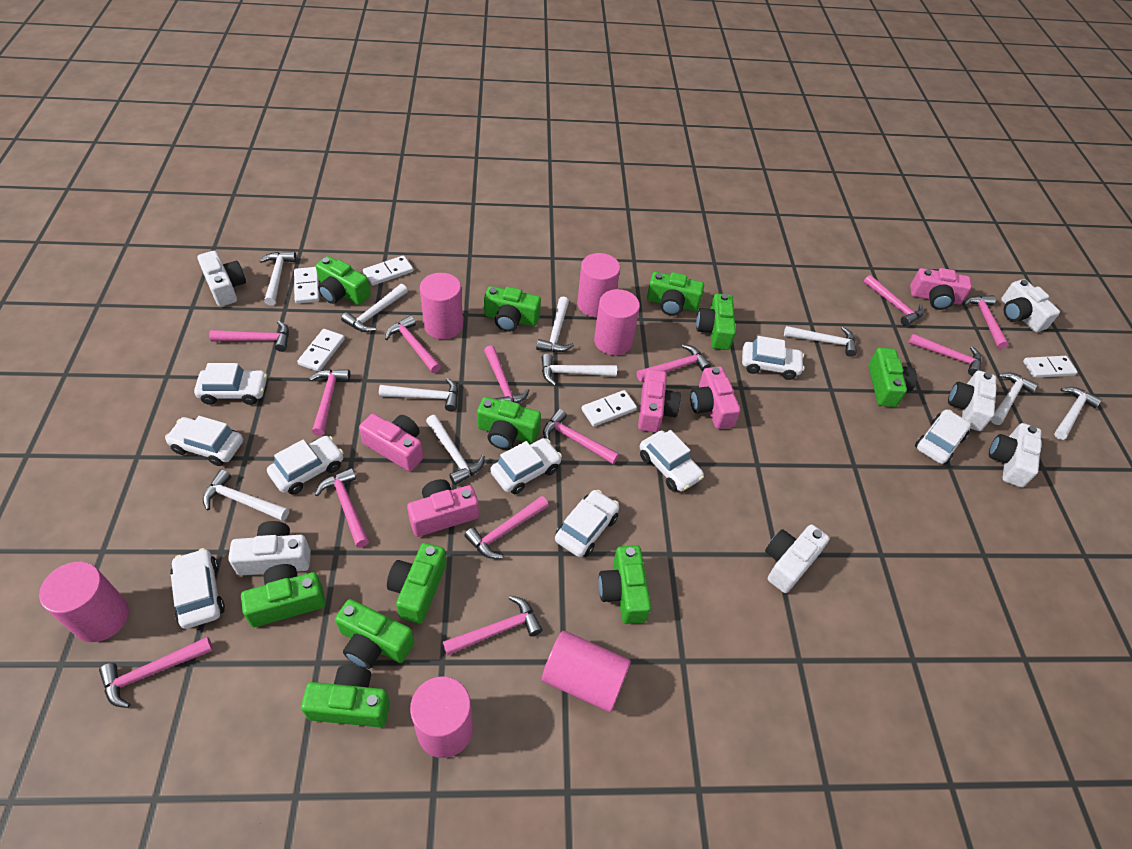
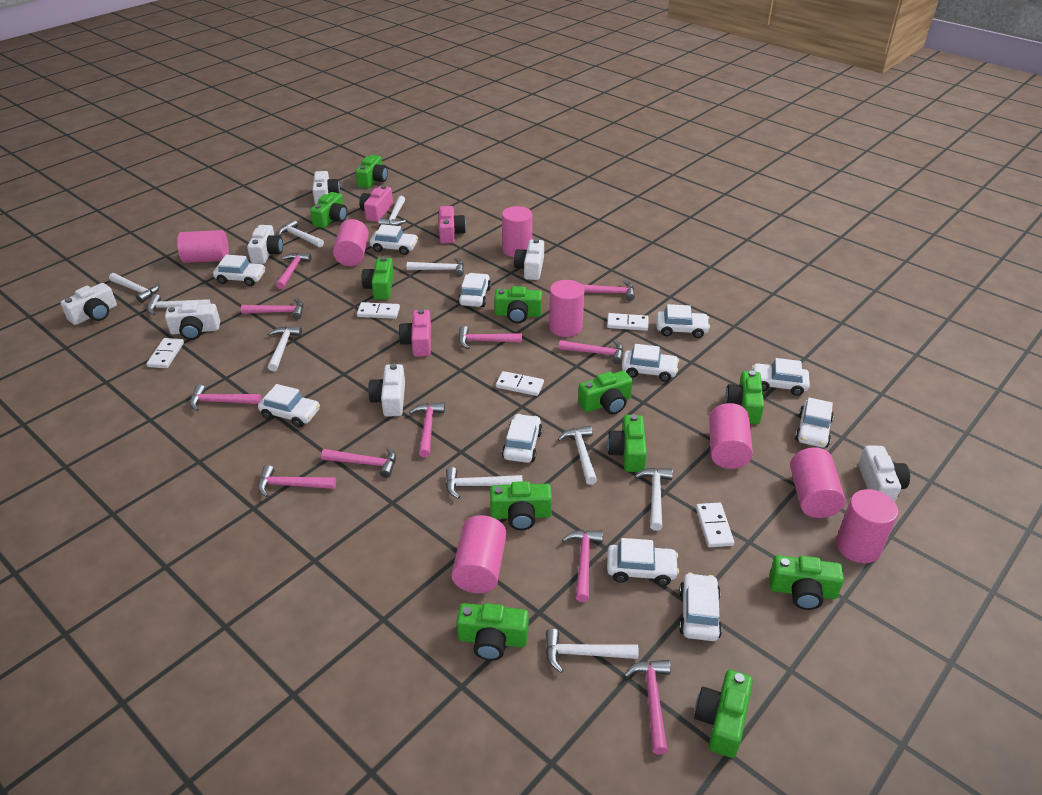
pink camera: 5 -> 3
pink cylinder: 6 -> 8
pink hammer: 13 -> 11
white camera: 6 -> 7
white car: 9 -> 11

